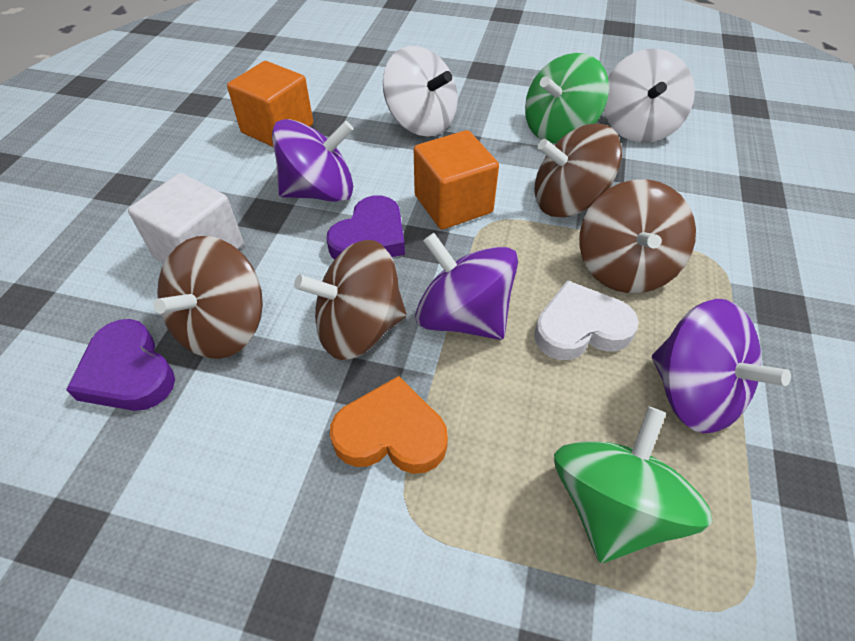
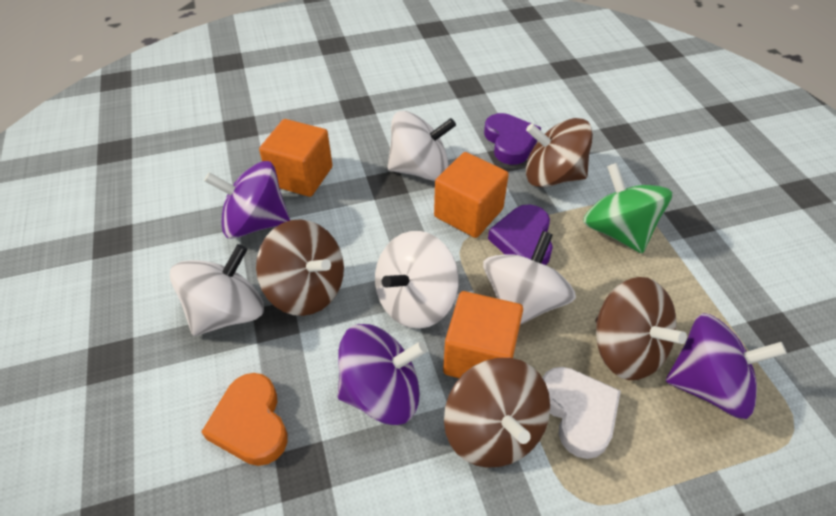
green spinning top: 2 -> 1
orange cube: 2 -> 3
white cube: 1 -> 0
white spinning top: 2 -> 4

